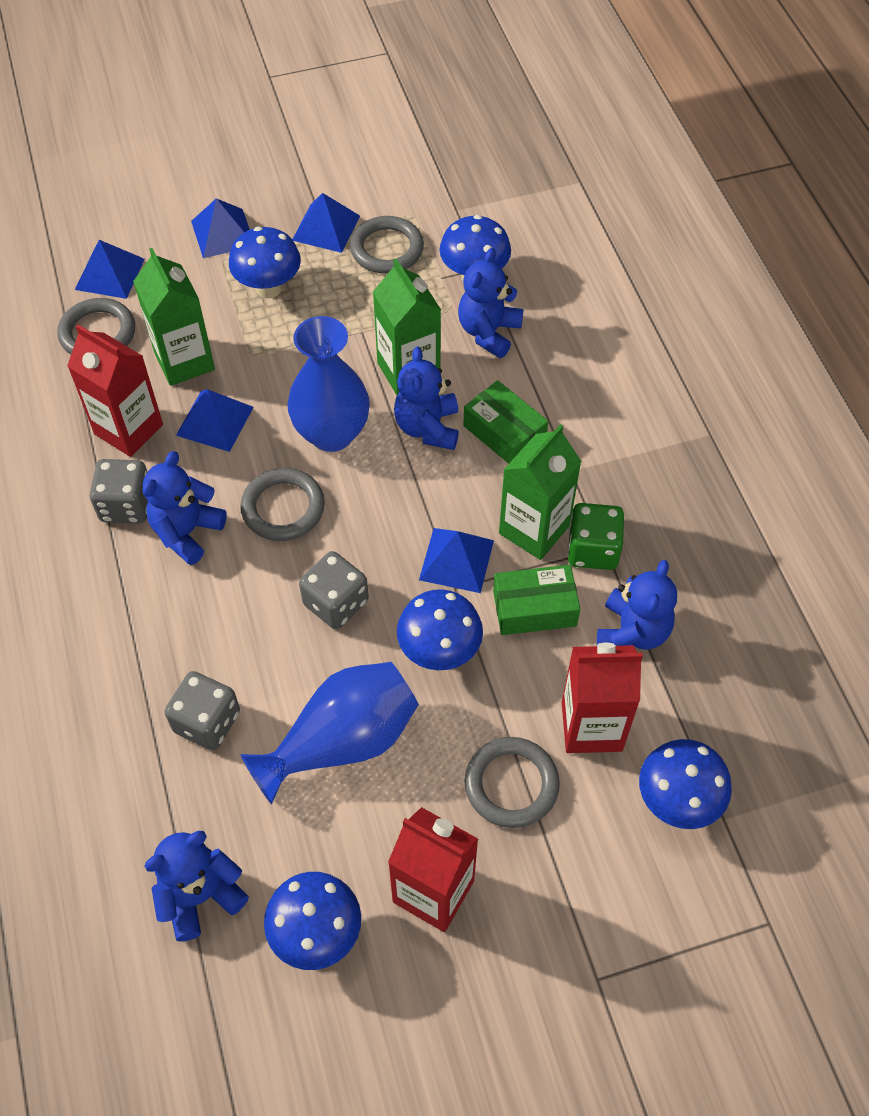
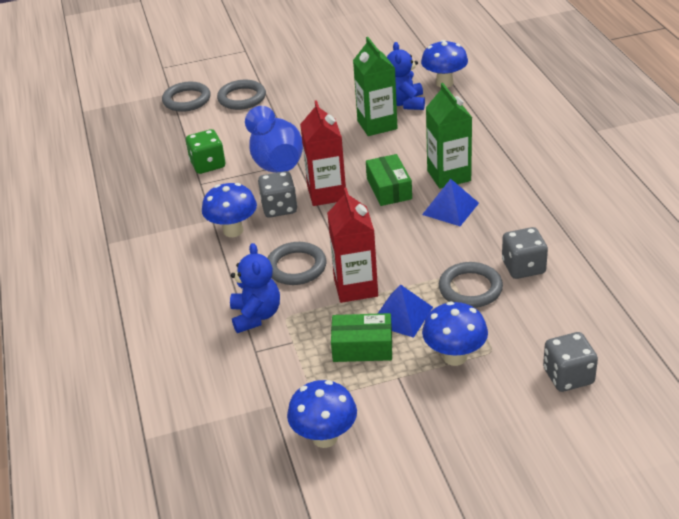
blue mushroom: 5 -> 4
blue pyramid: 5 -> 2
blue teddy bear: 5 -> 2
blue vase: 2 -> 1
green carton: 3 -> 2
red carton: 3 -> 2

